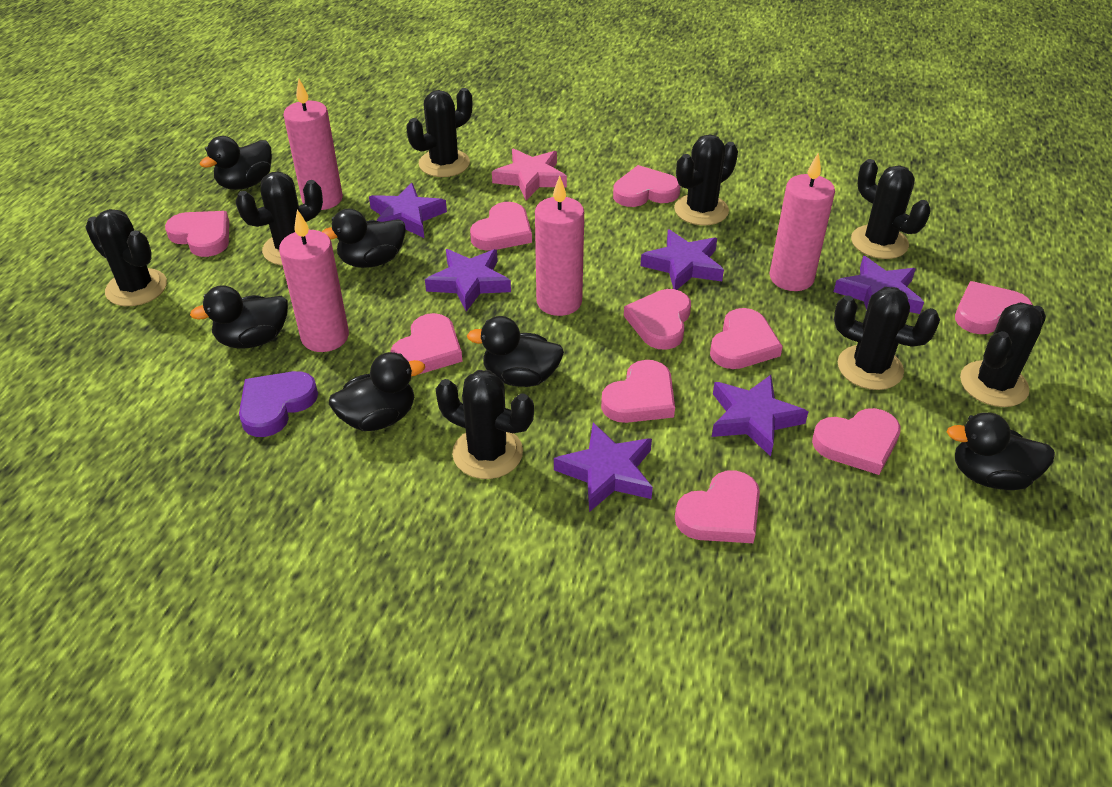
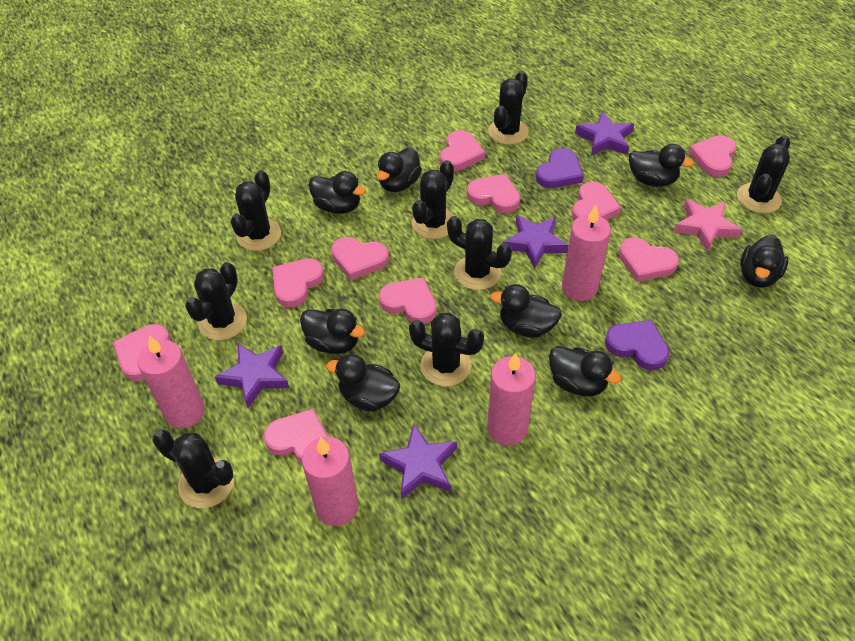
black duck: 6 -> 8
purple heart: 1 -> 2
purple star: 6 -> 4

